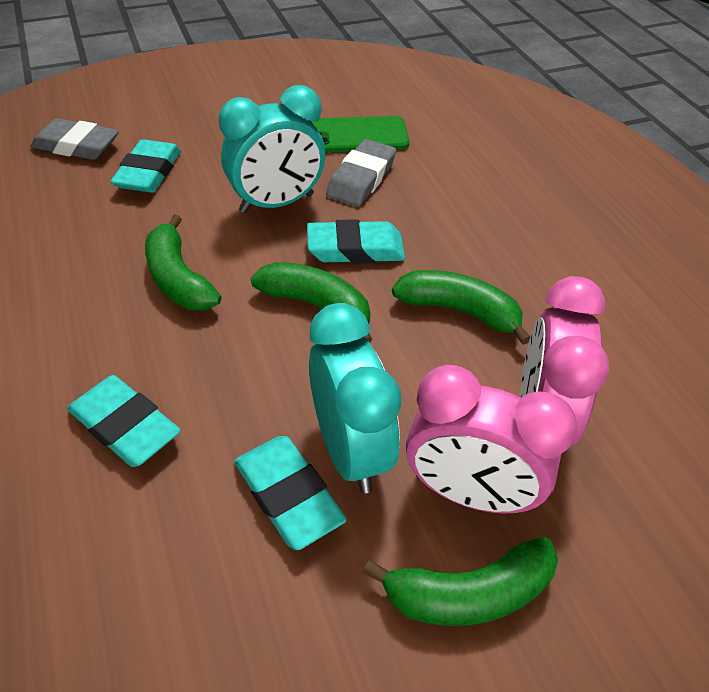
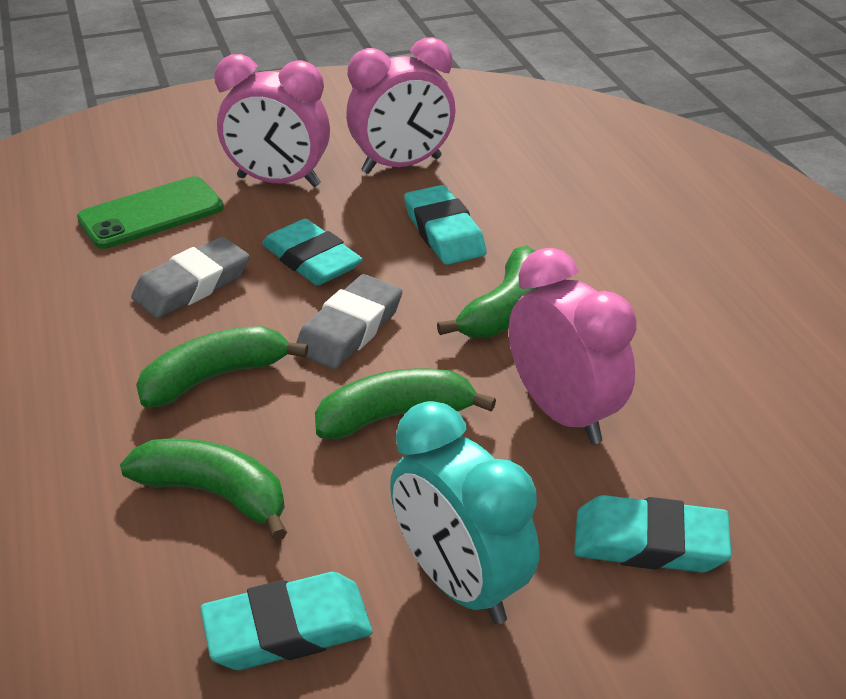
pink clock: 2 -> 3
turquoise clock: 2 -> 1

